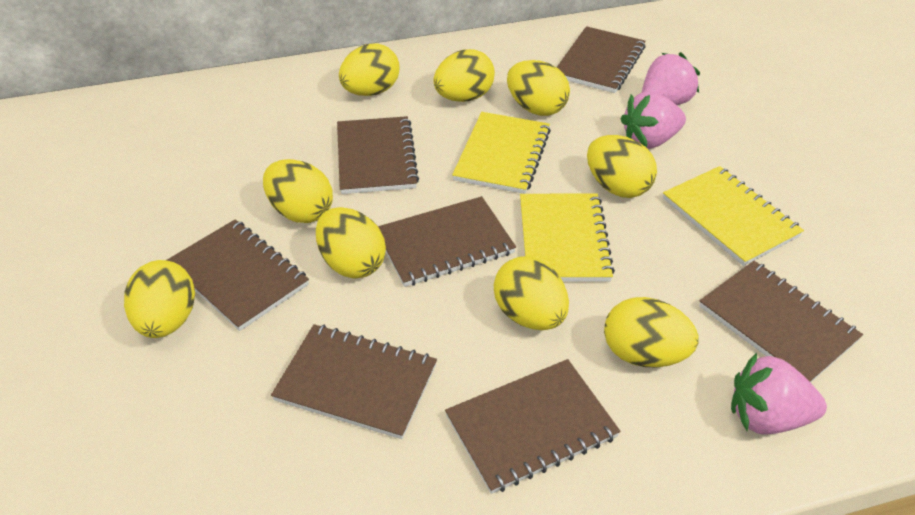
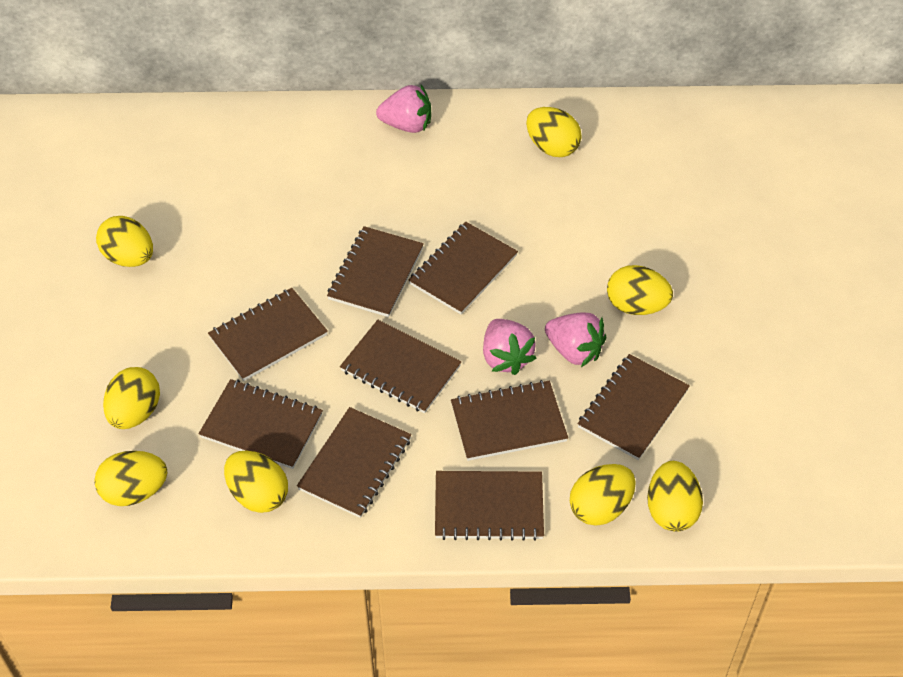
brown notebook: 7 -> 9
yellow egg: 9 -> 8
yellow notebook: 3 -> 0

